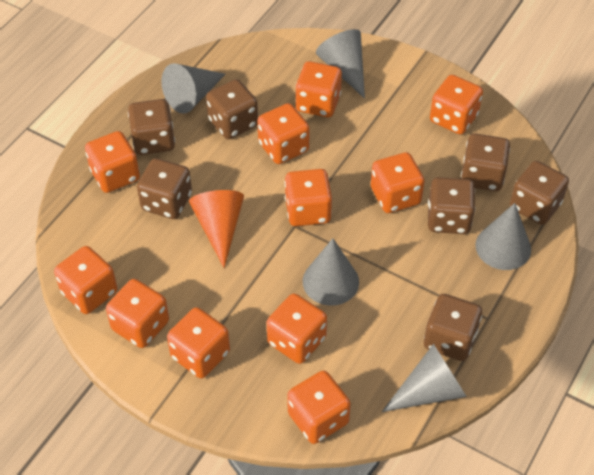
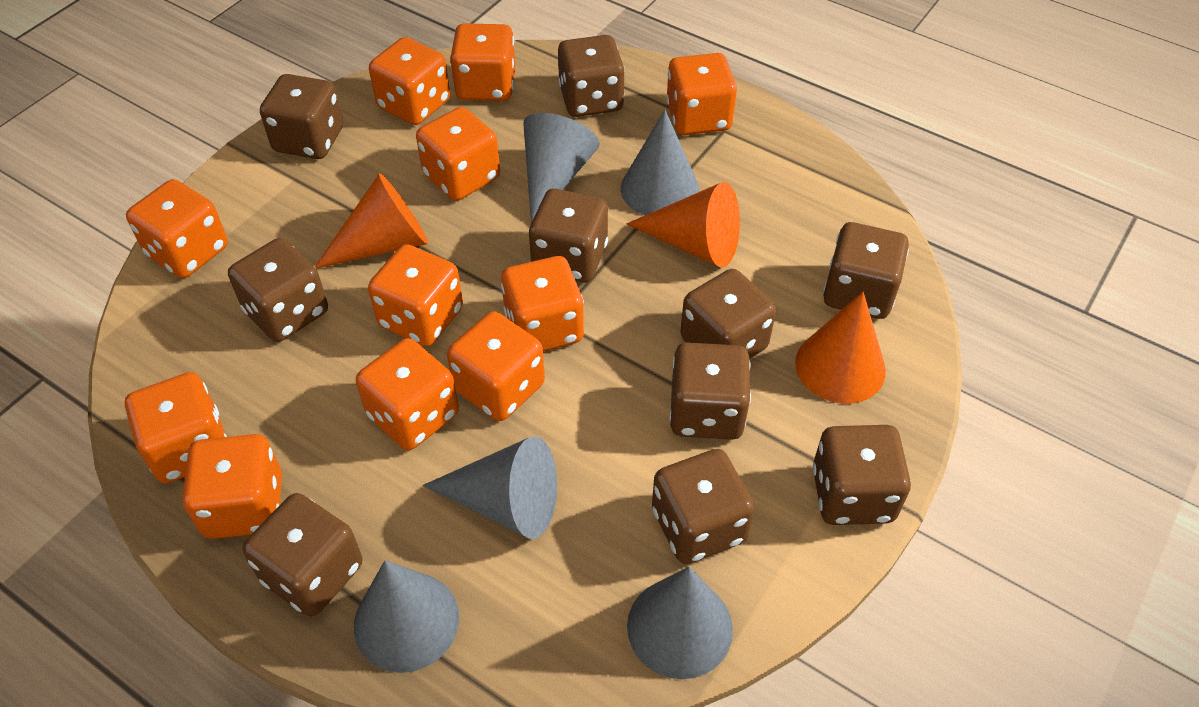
brown dice: 7 -> 10
orange cone: 1 -> 3

